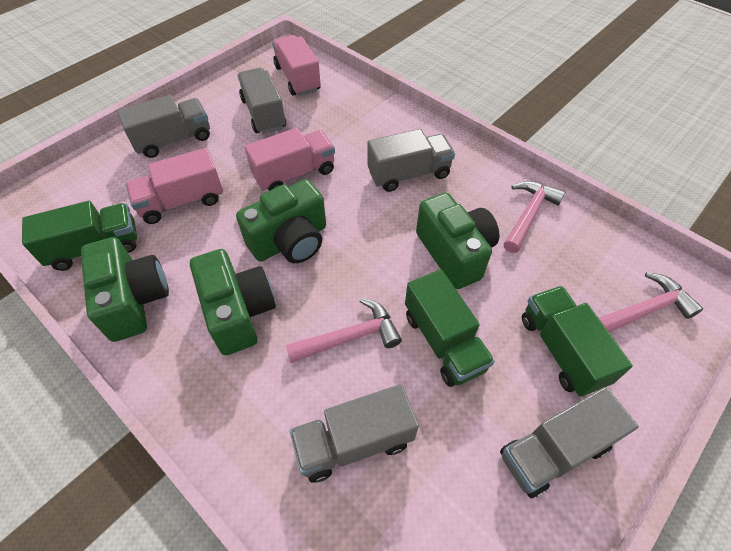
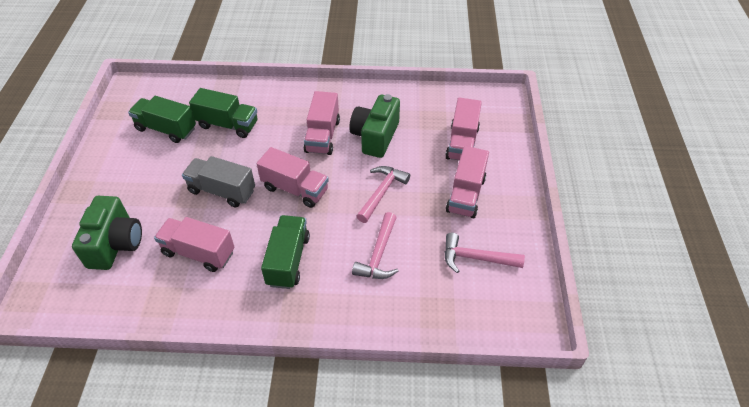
green camera: 4 -> 2
grey truck: 5 -> 1
pink truck: 3 -> 5

